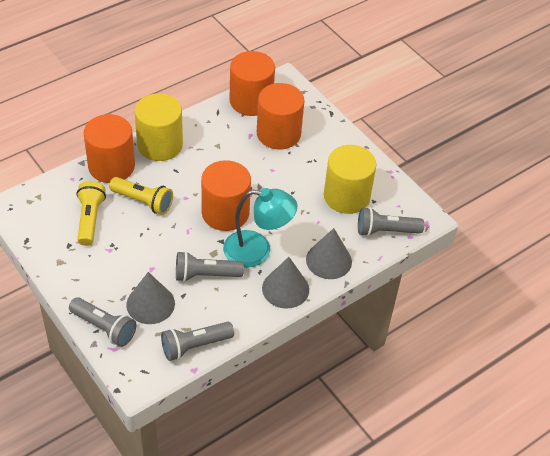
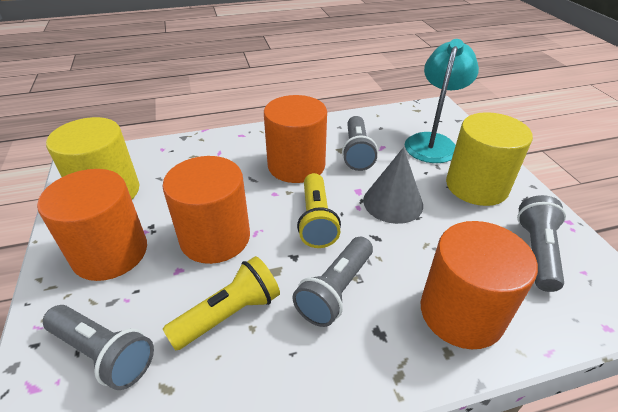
grey cone: 3 -> 1

